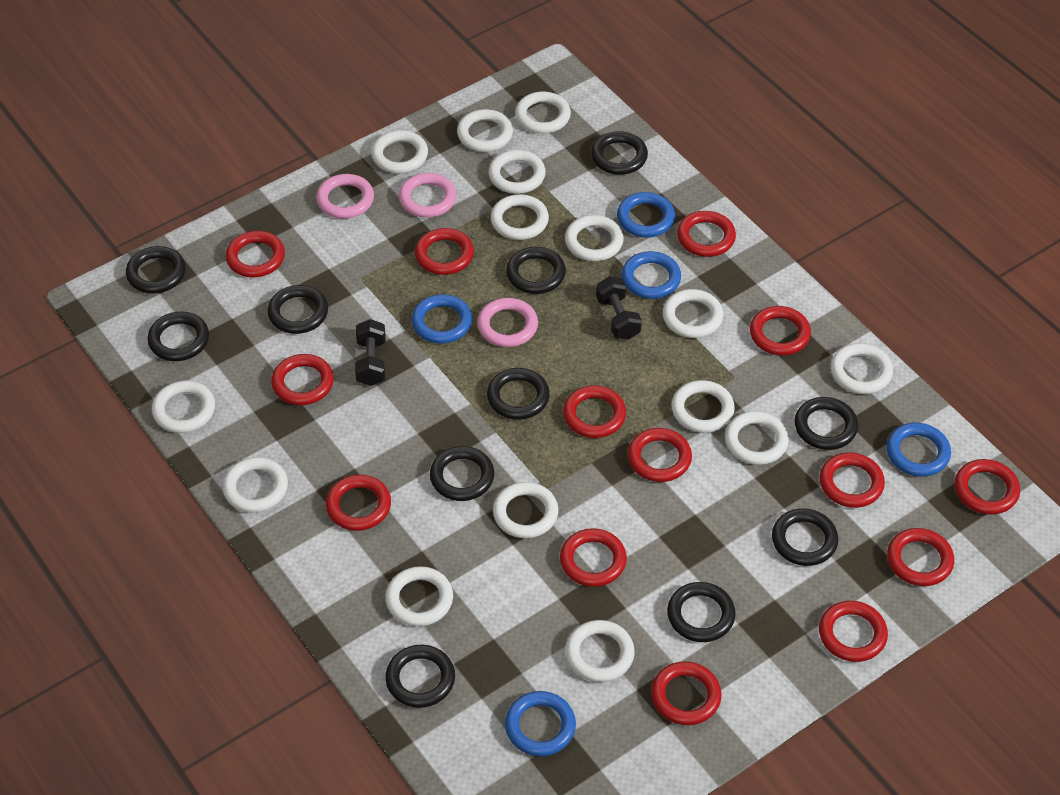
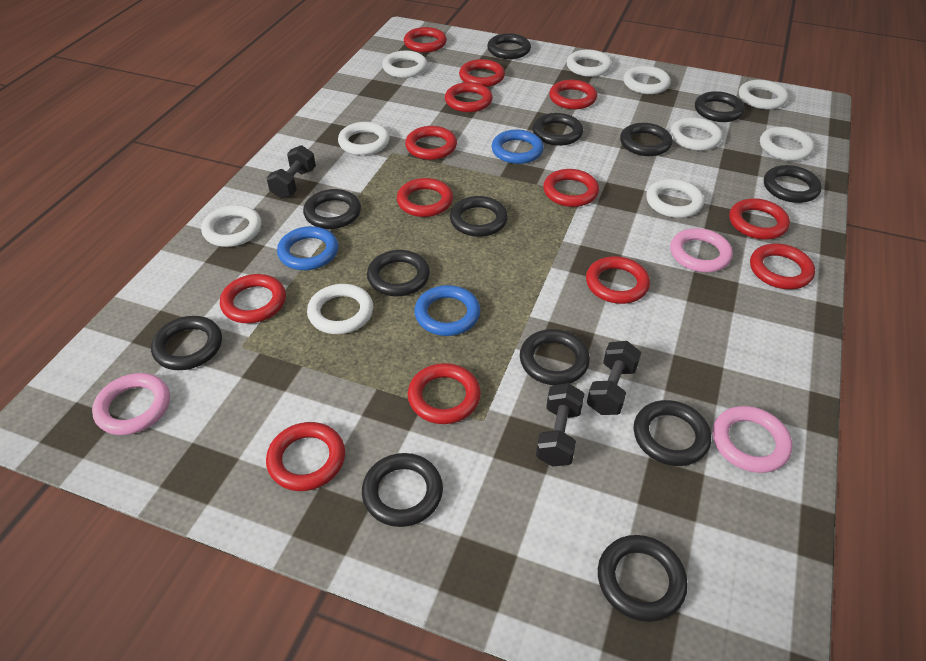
black dumbbell: 2 -> 3
black ring: 11 -> 13
blue ring: 5 -> 3
red ring: 14 -> 13
white ring: 15 -> 10

